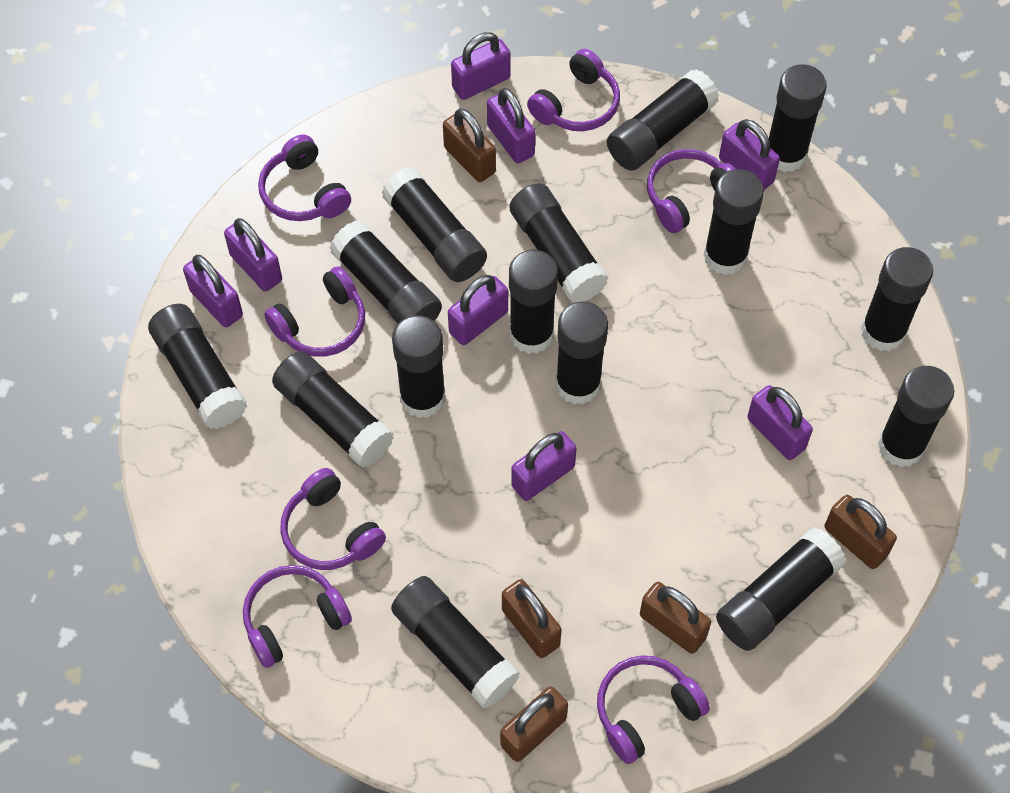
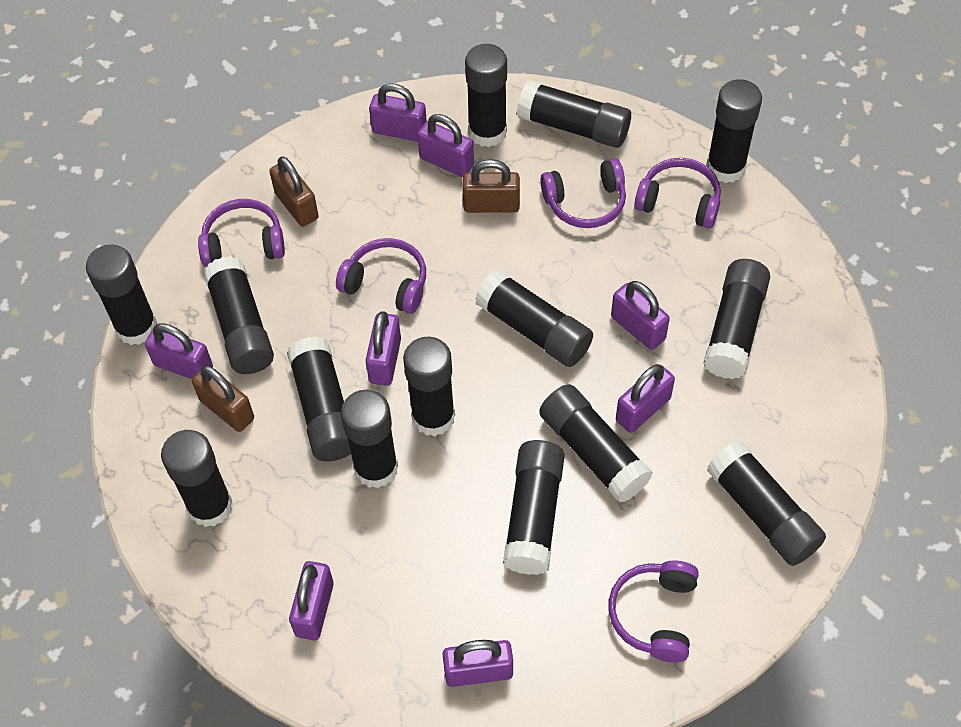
black glue stick: 15 -> 14
brown padlock: 5 -> 3
purple headphones: 7 -> 5

